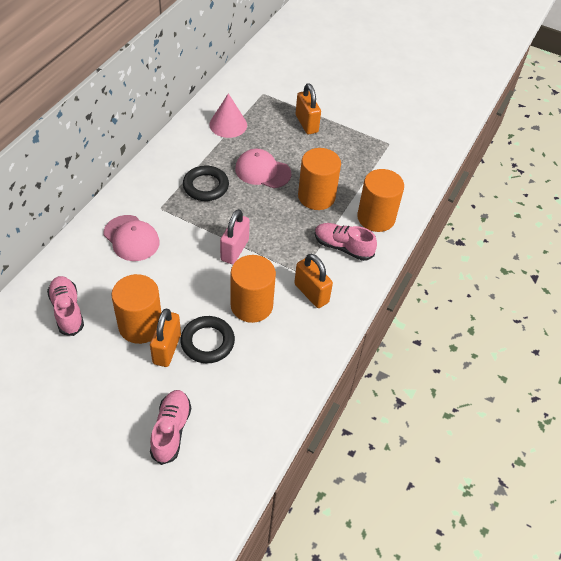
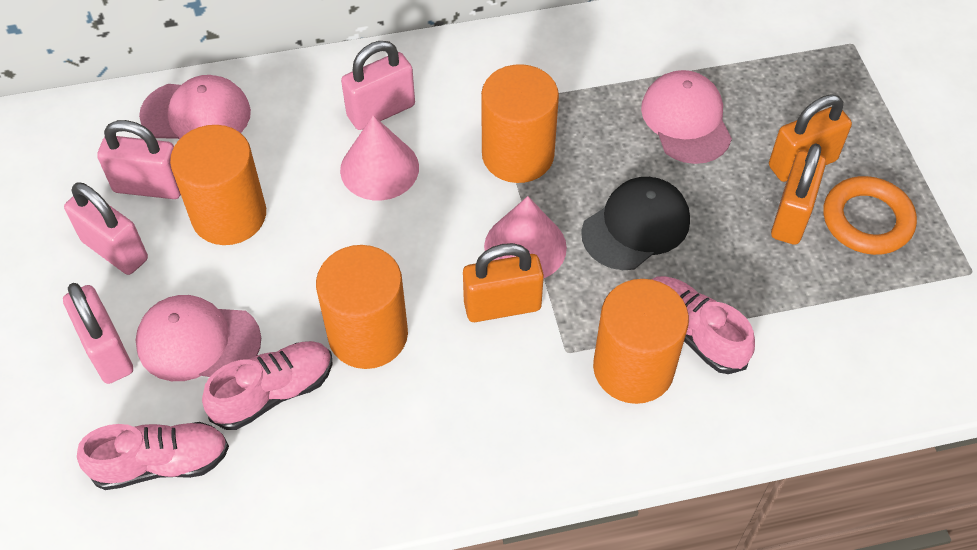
black cap: 0 -> 1
black ring: 2 -> 0
orange ring: 0 -> 1
pink cap: 2 -> 3
pink cone: 1 -> 2
pink padlock: 1 -> 4

